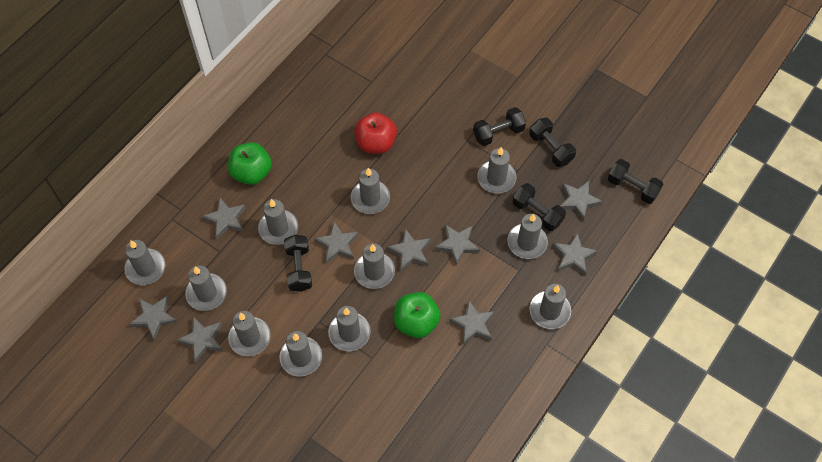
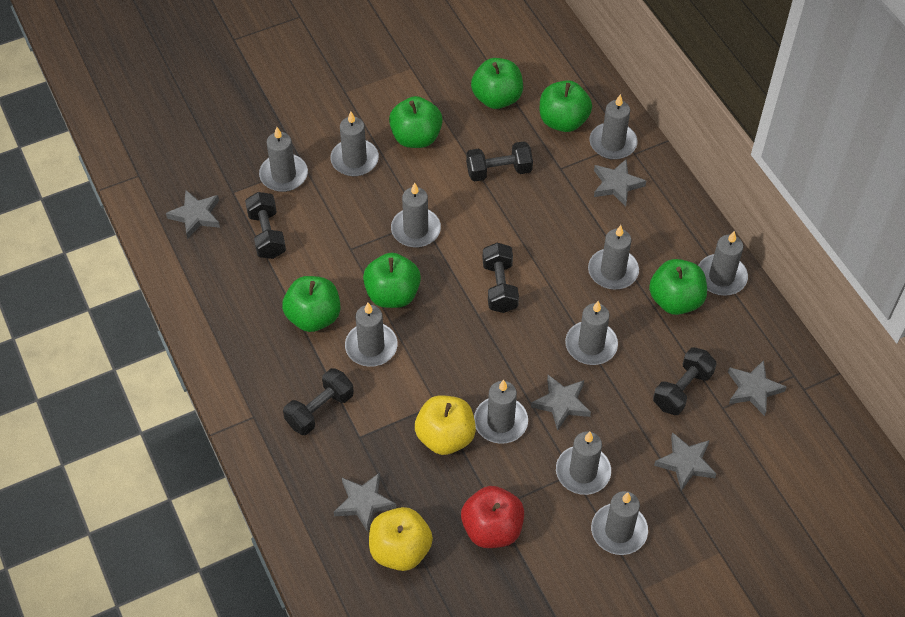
green apple: 2 -> 6
grey star: 9 -> 6
yellow apple: 0 -> 2

